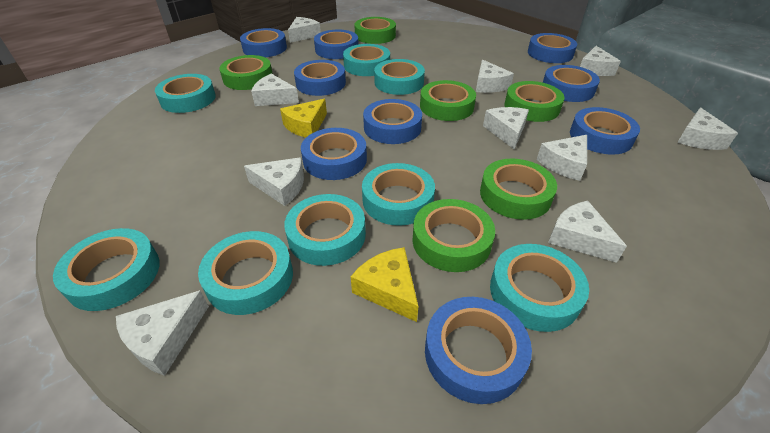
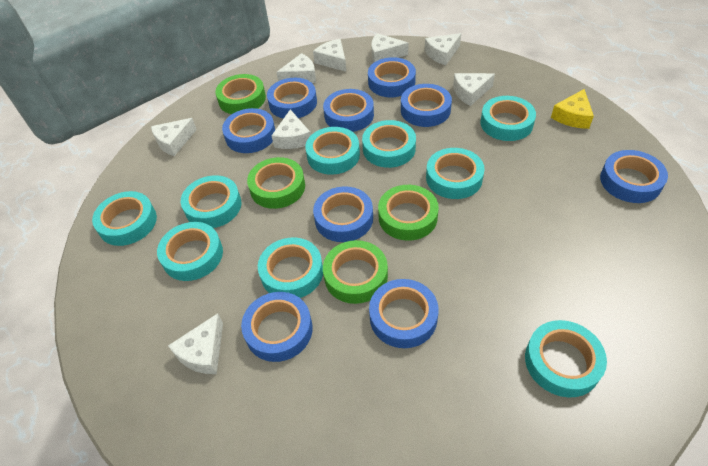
green tape: 6 -> 4
turquoise tape: 8 -> 9
white cheese: 10 -> 8
yellow cheese: 2 -> 1

